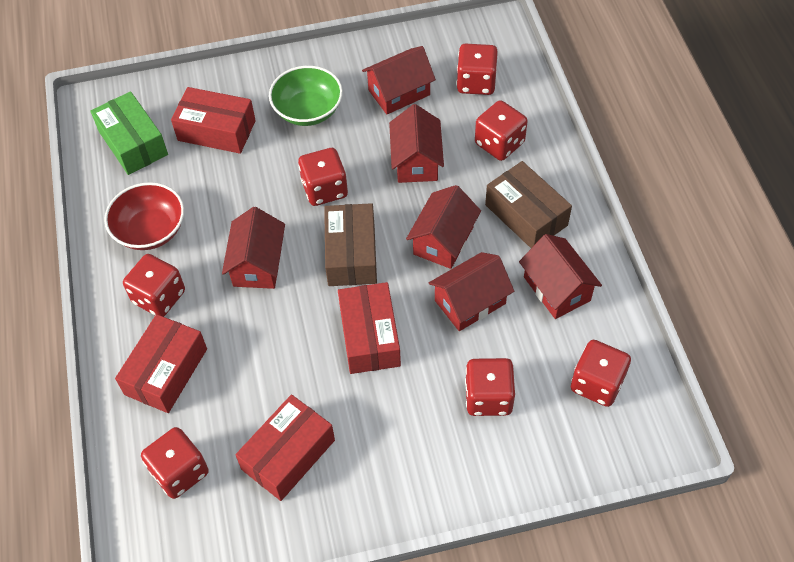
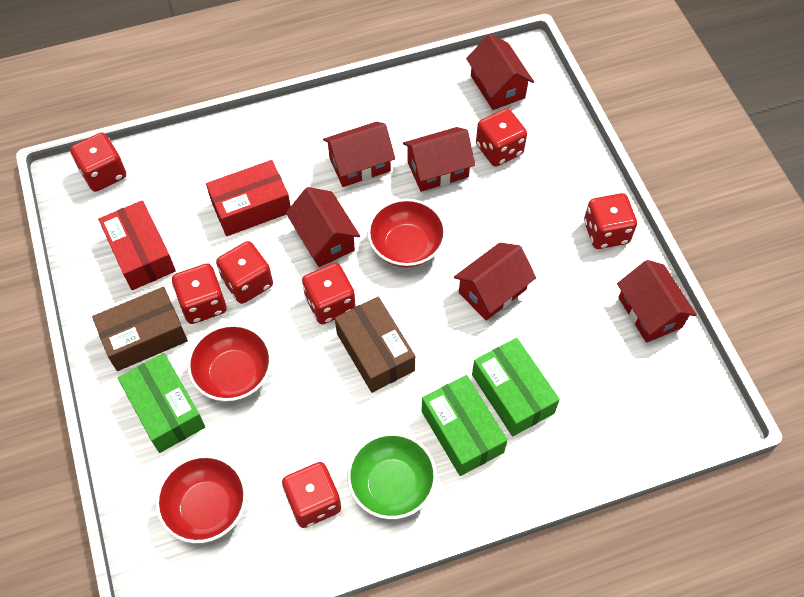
green box: 1 -> 3
red bowl: 1 -> 3
red box: 4 -> 2

